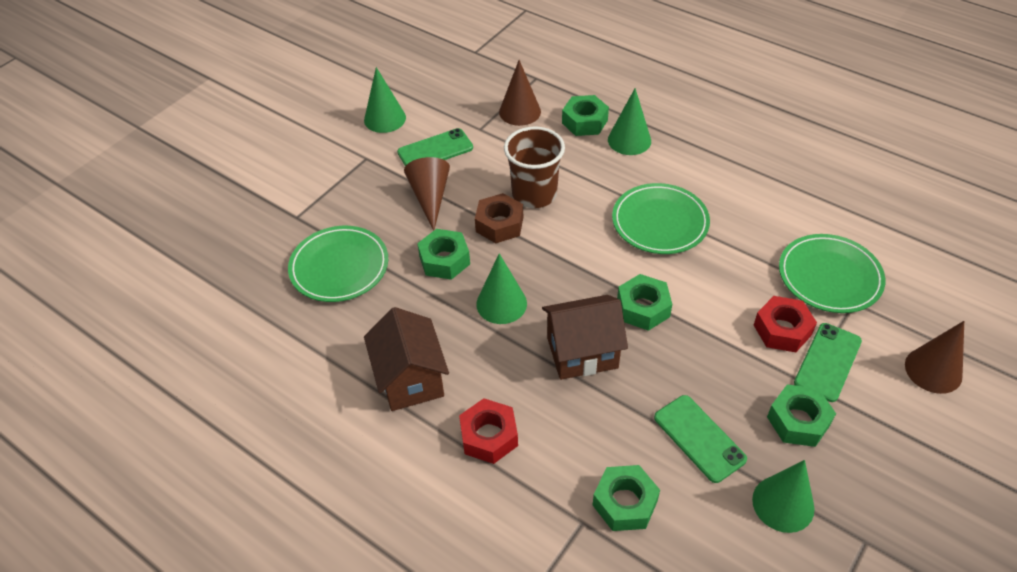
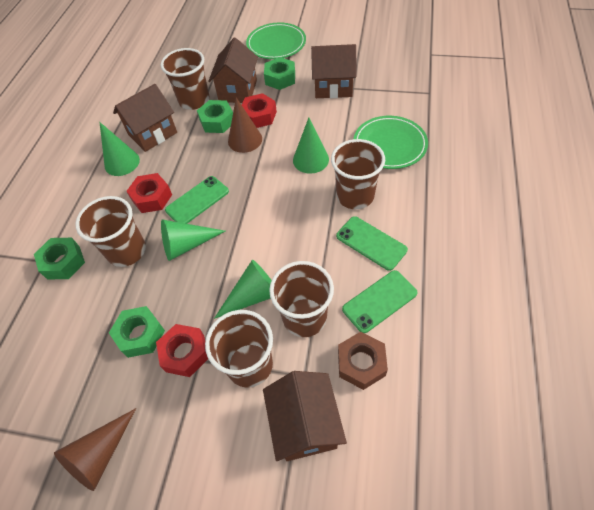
brown cone: 3 -> 2
brown cup: 1 -> 5
brown house: 2 -> 4
green nut: 5 -> 4
green plate: 3 -> 2
red nut: 2 -> 3

